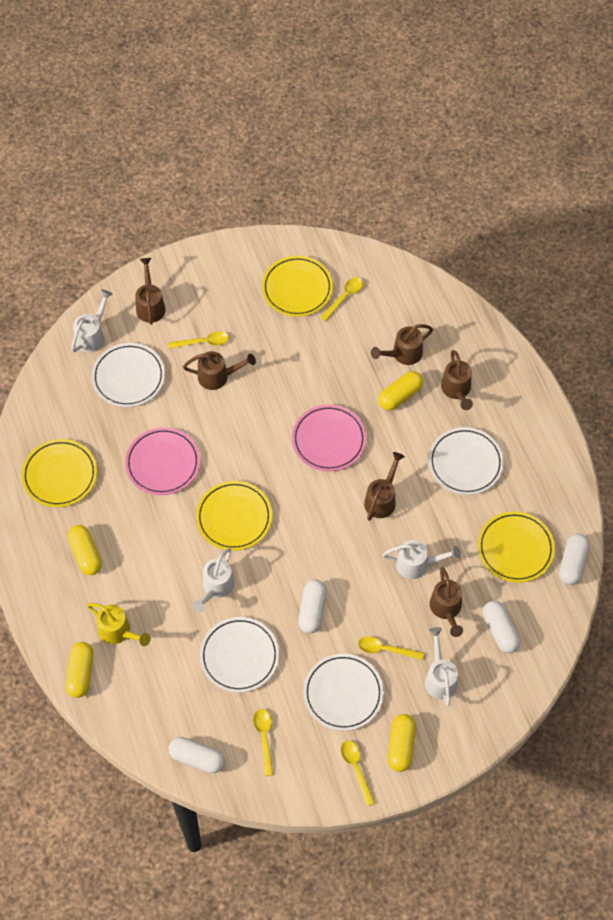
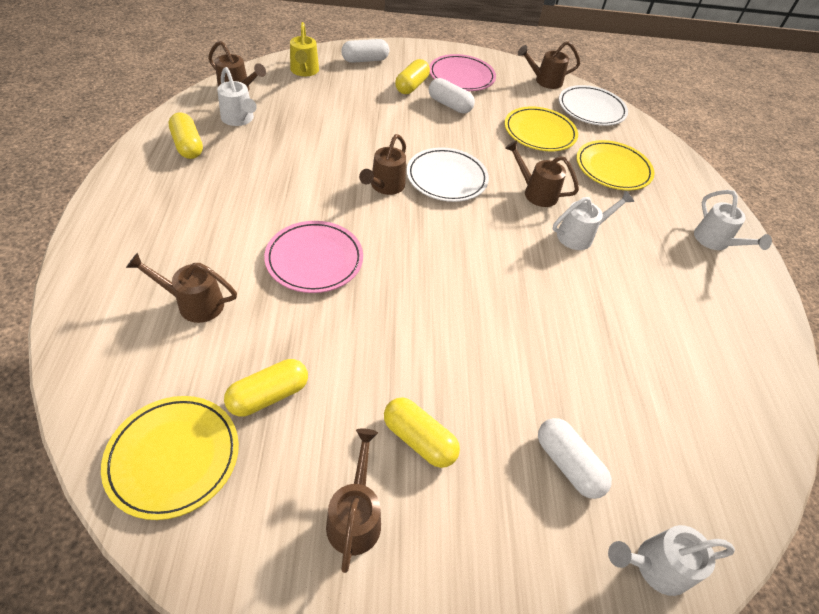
white capsule: 4 -> 3
white plate: 4 -> 2
yellow plate: 4 -> 3
yellow spoon: 5 -> 0

